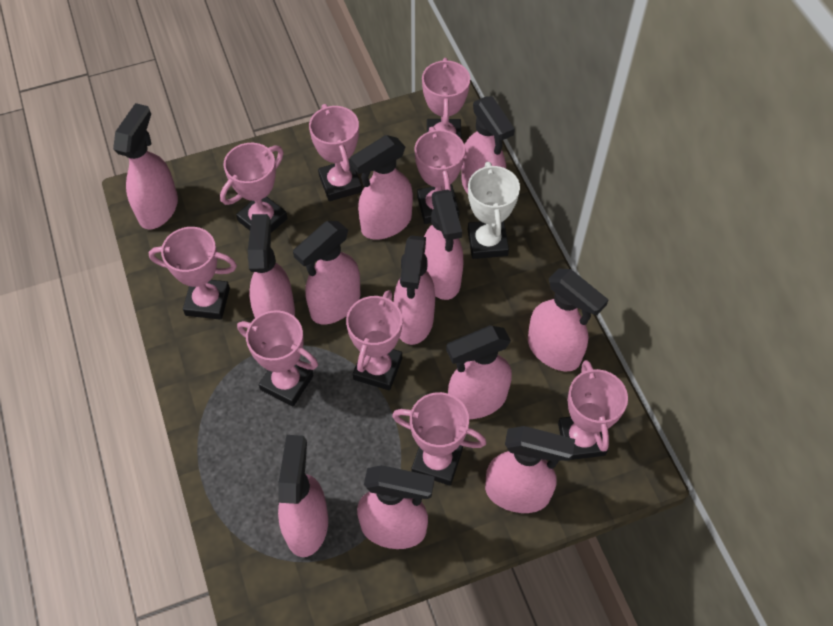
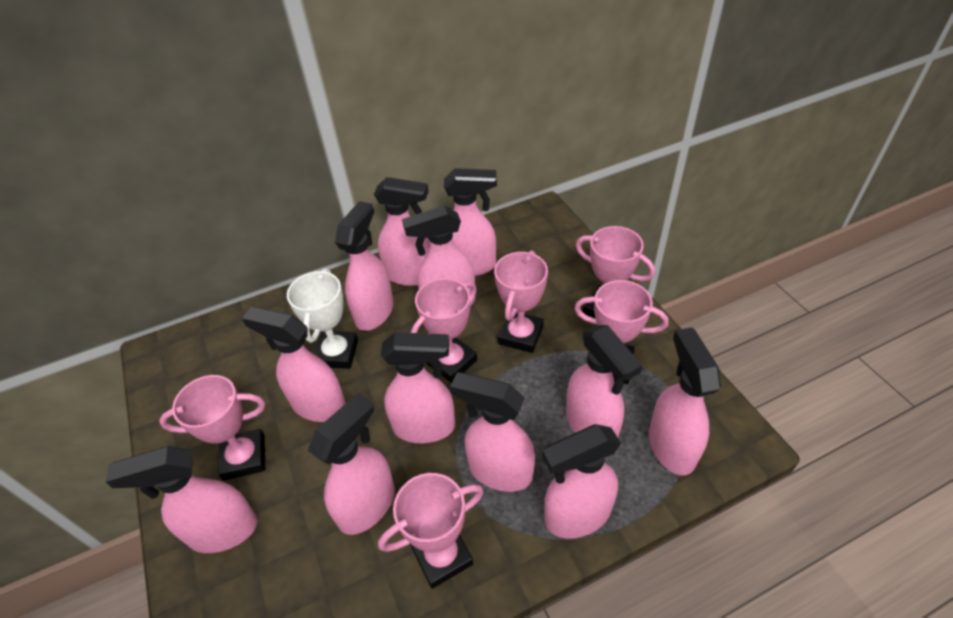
pink trophy: 9 -> 6

